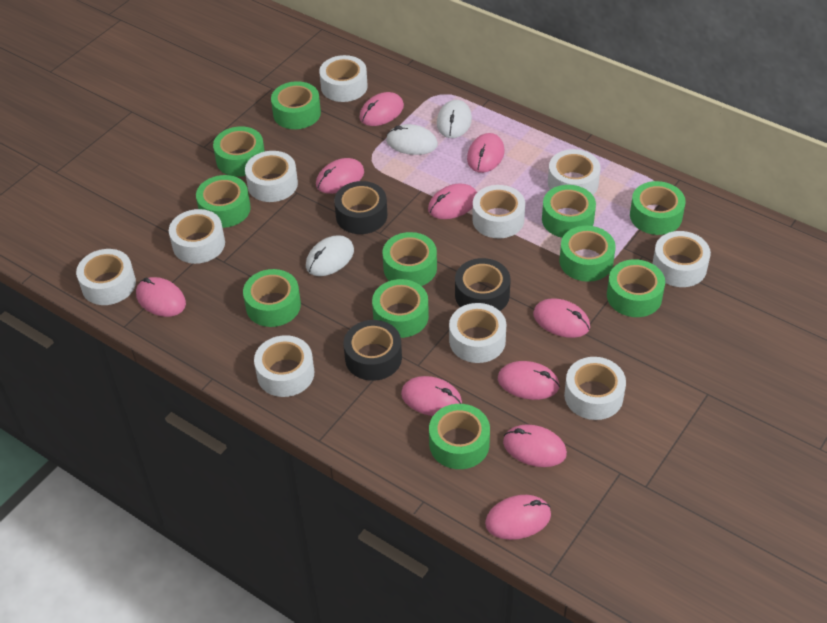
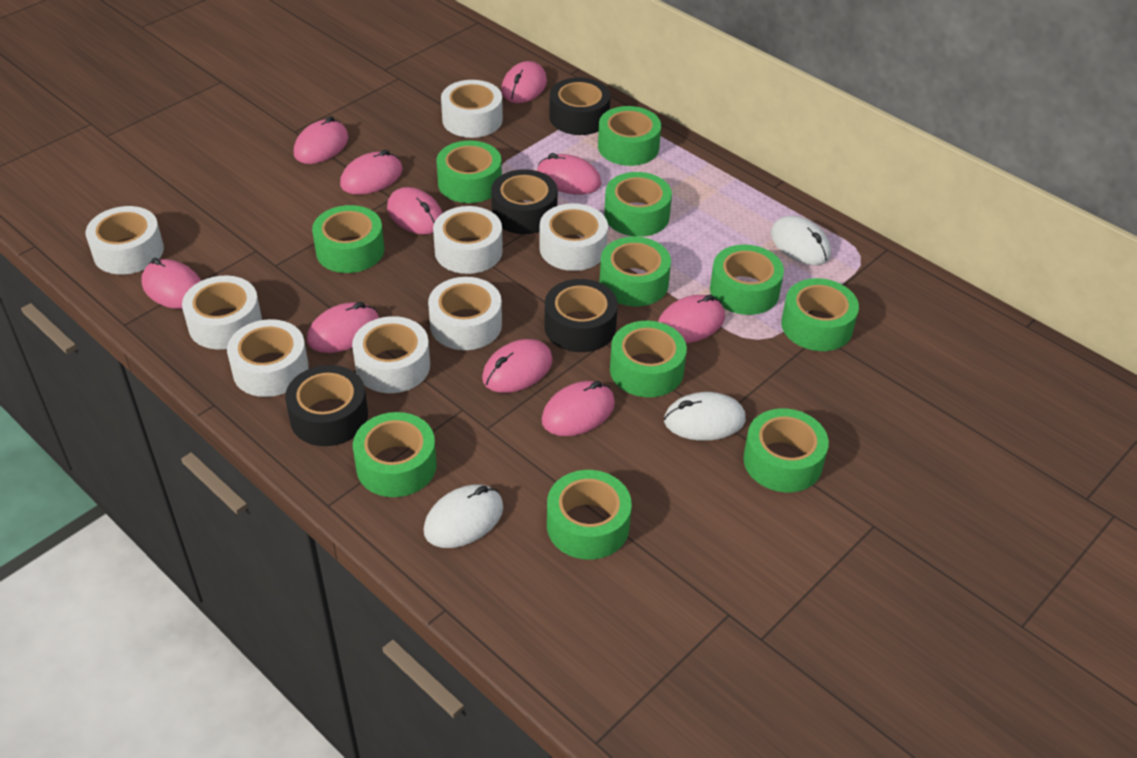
black tape: 3 -> 4
white tape: 10 -> 8

